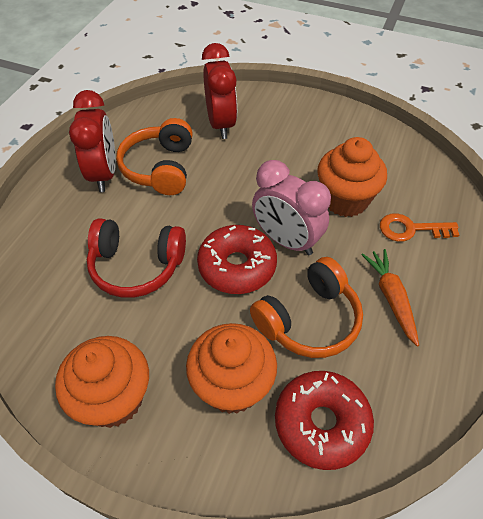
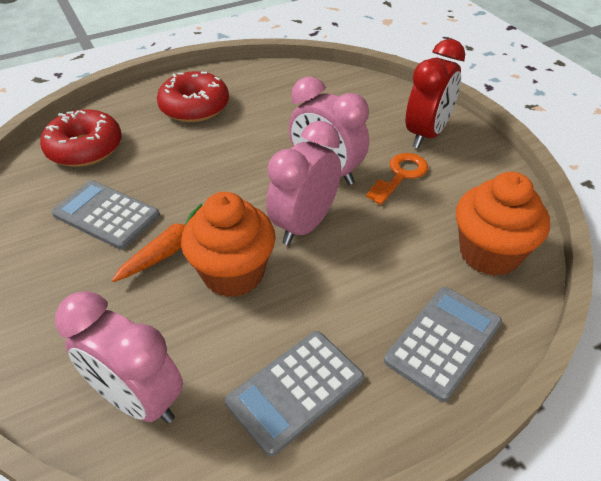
grey calculator: 0 -> 3
orange cupcake: 3 -> 2
orange headphones: 2 -> 0
pink clock: 1 -> 3
red clock: 2 -> 1
red headphones: 1 -> 0

